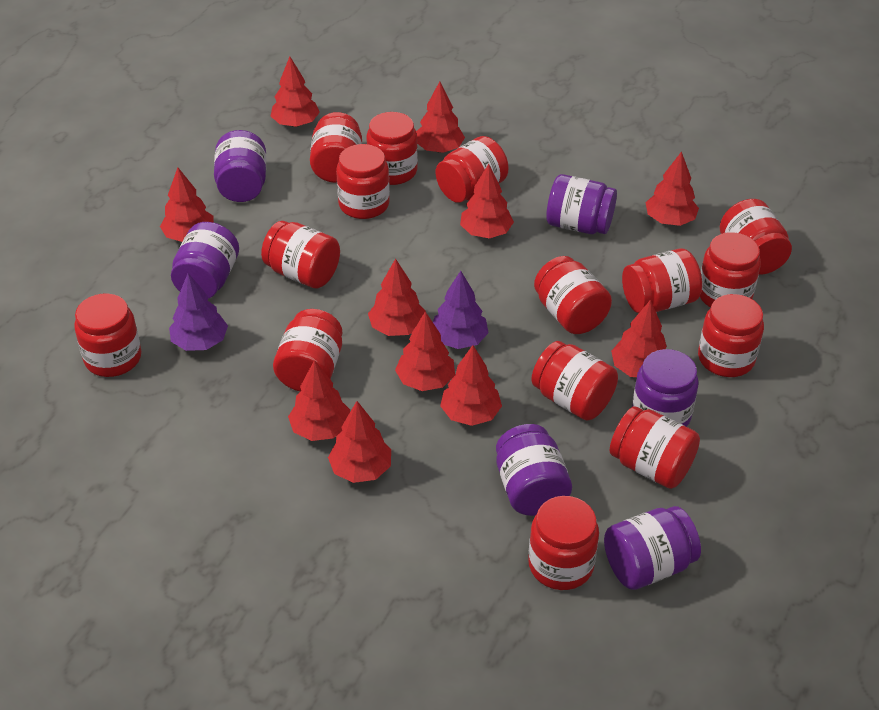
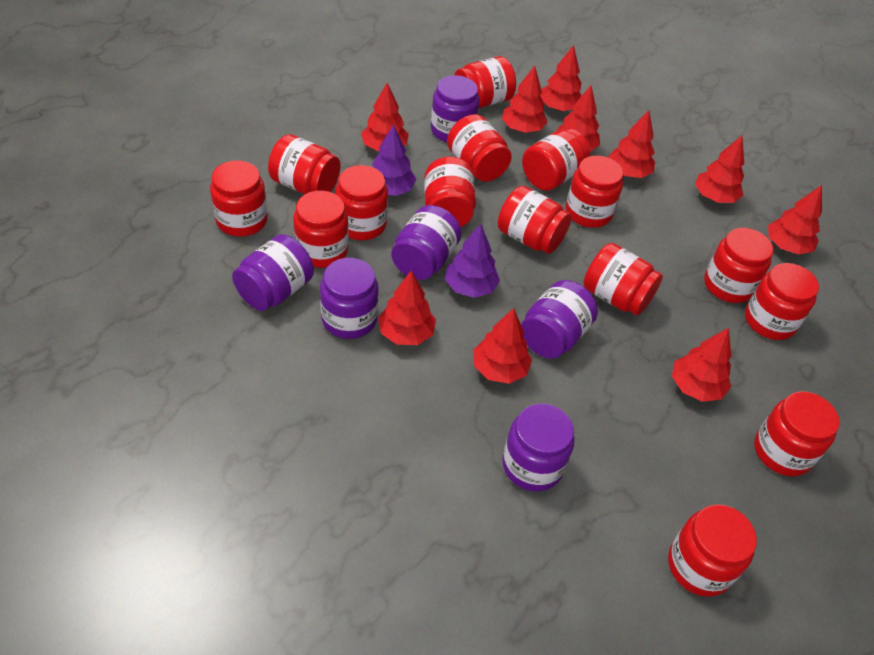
red tree: 11 -> 10

